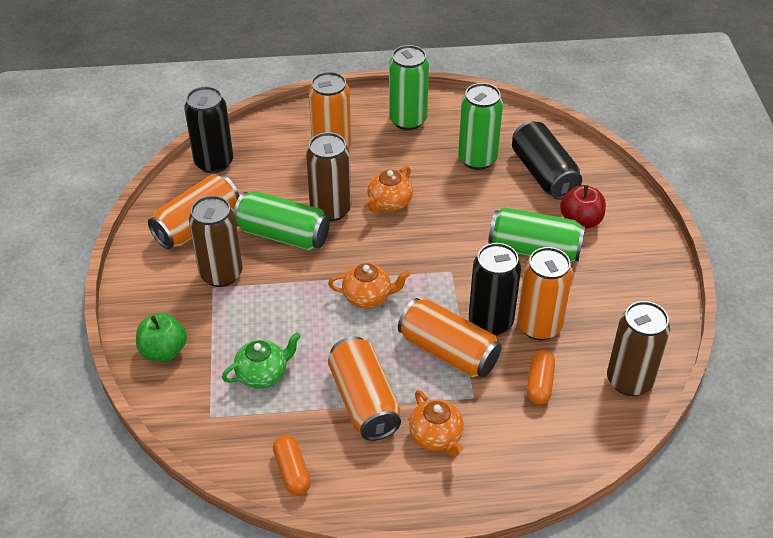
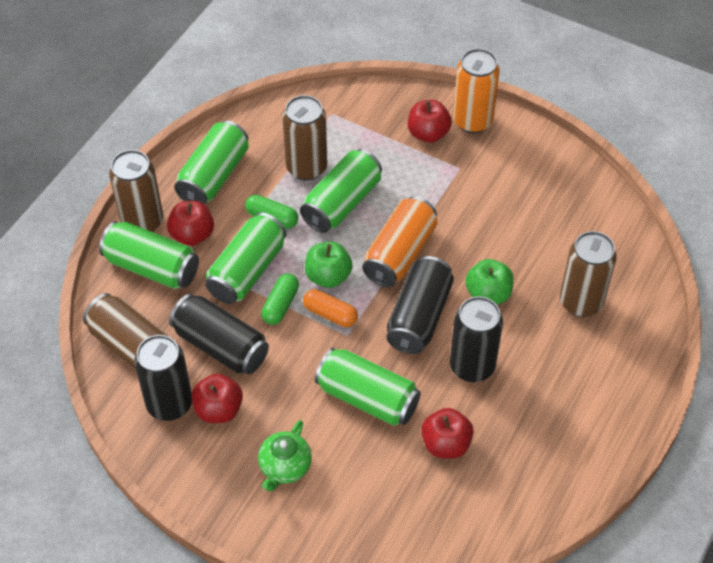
black can: 3 -> 4
brown can: 3 -> 4
green apple: 1 -> 2
green can: 4 -> 5
green capsule: 0 -> 2
orange can: 5 -> 2
orange capsule: 2 -> 1
orange teapot: 3 -> 0
red apple: 1 -> 4

